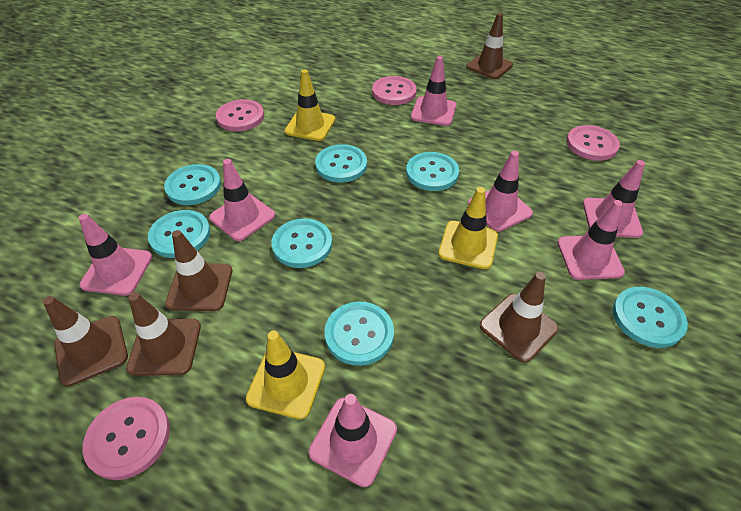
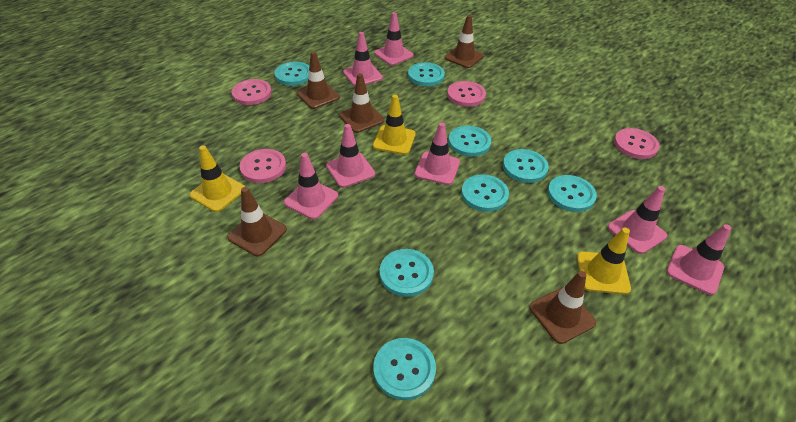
turquoise button: 7 -> 8

